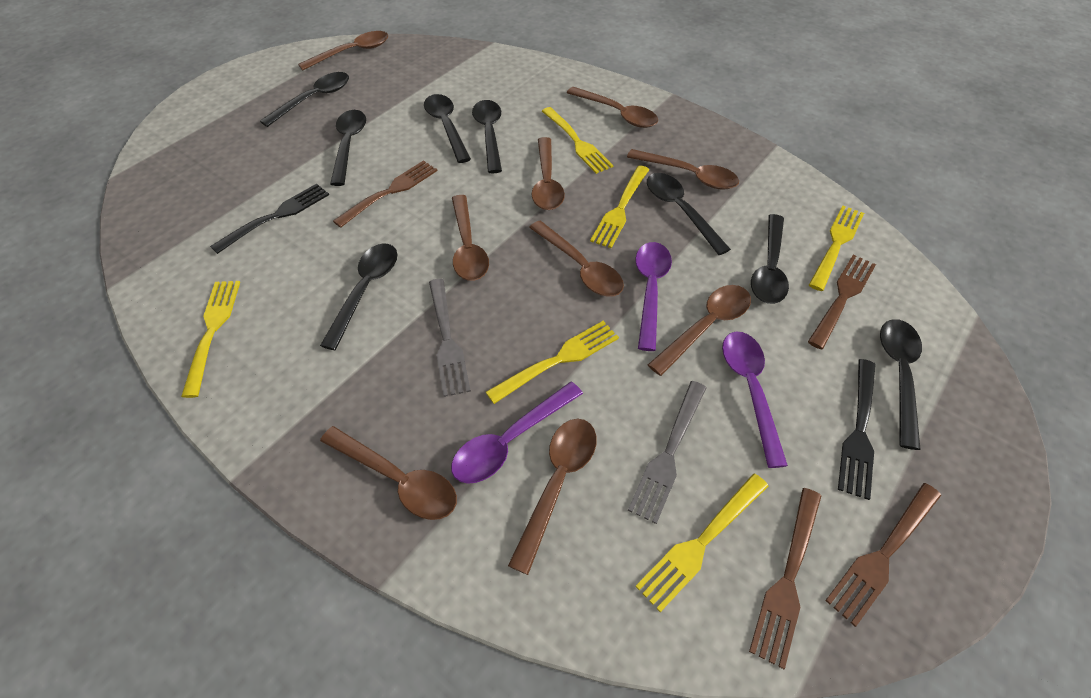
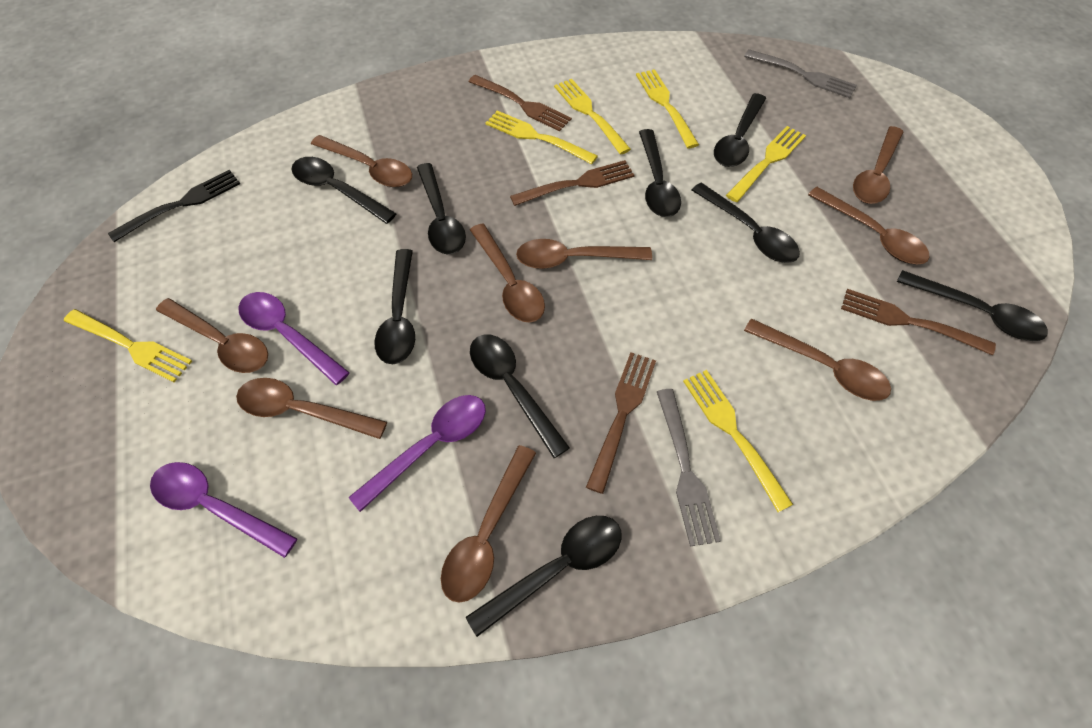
black fork: 2 -> 1
black spoon: 8 -> 9

